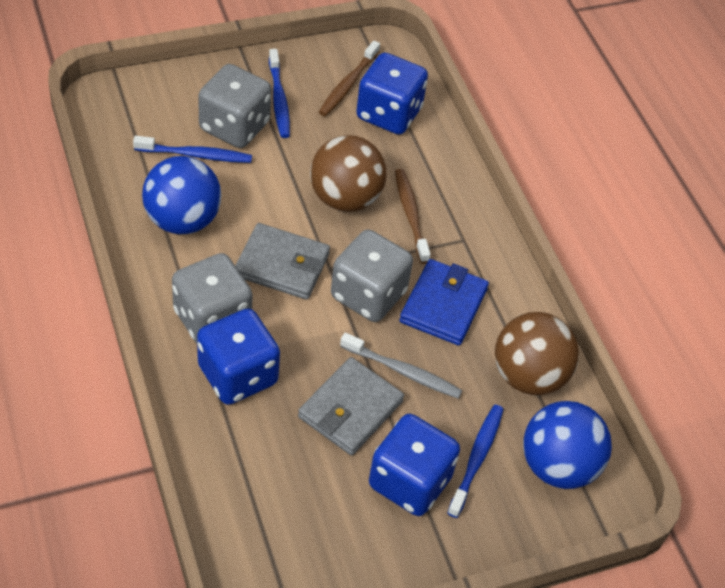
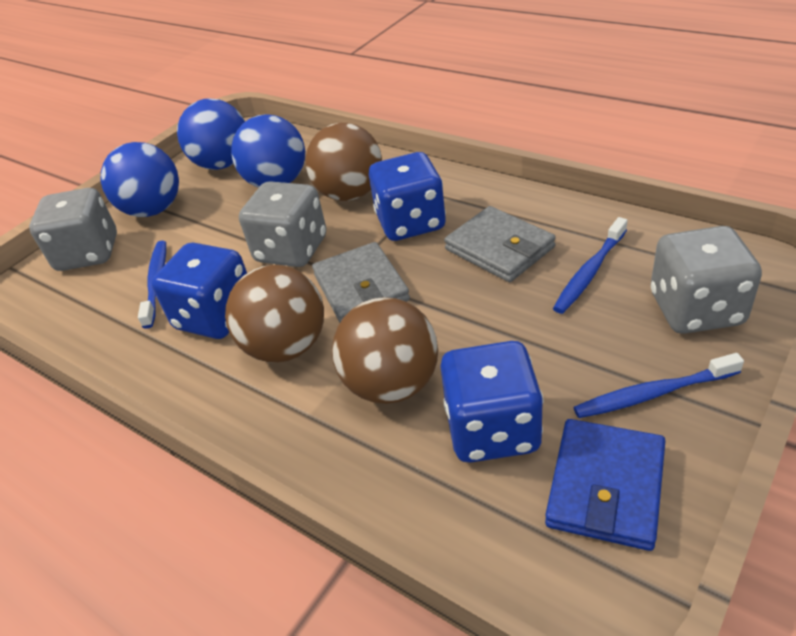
blue ball: 2 -> 3
brown ball: 2 -> 3
brown toothbrush: 2 -> 0
grey toothbrush: 1 -> 0

